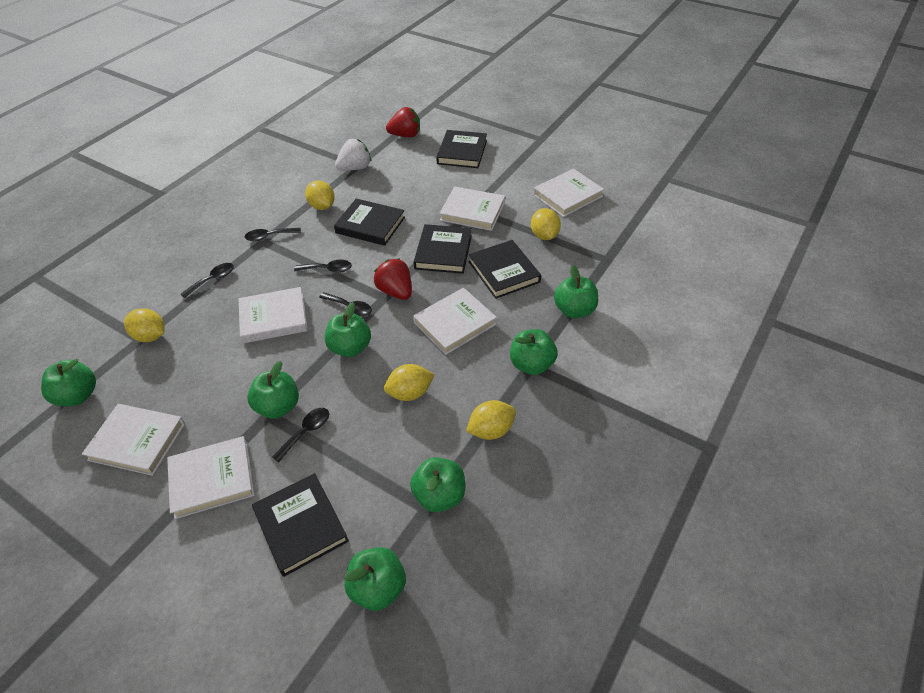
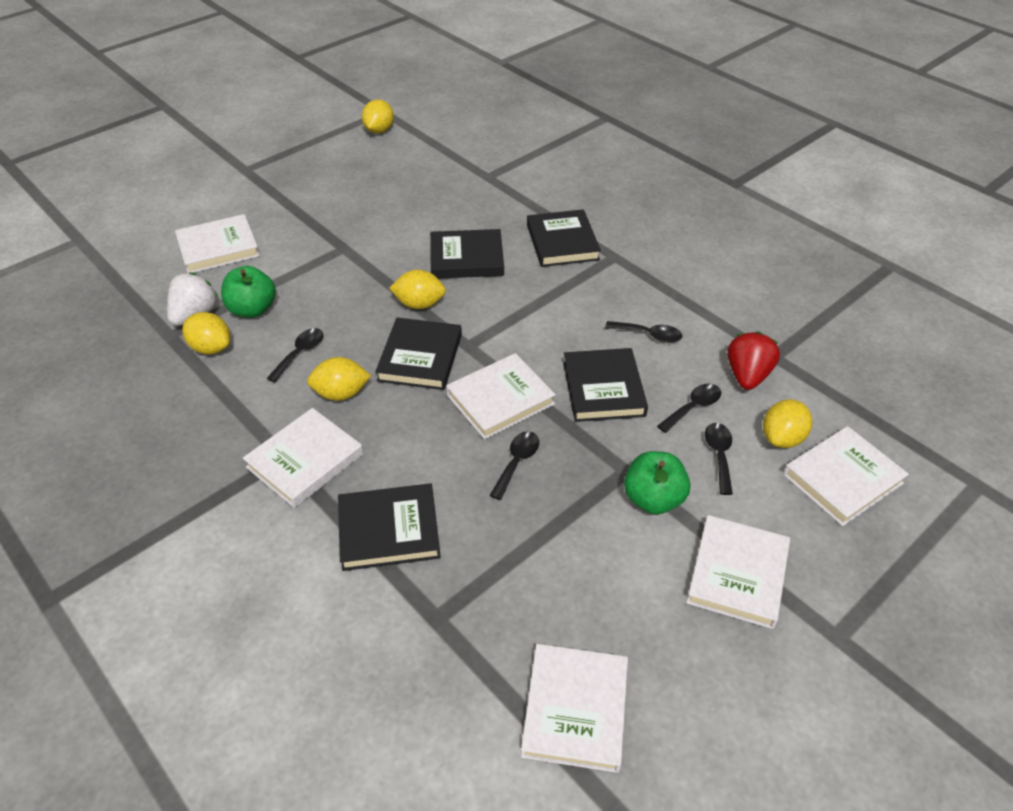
green apple: 7 -> 2
red strawberry: 2 -> 1

